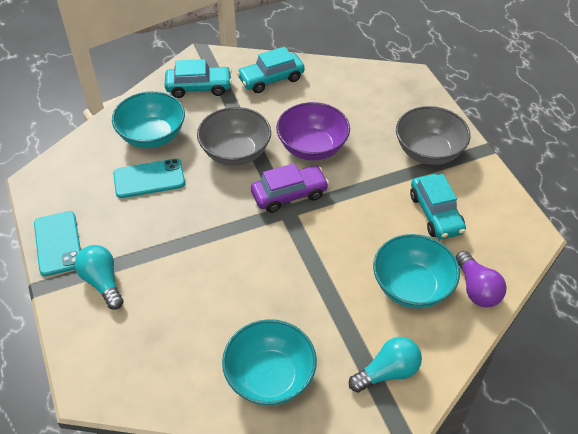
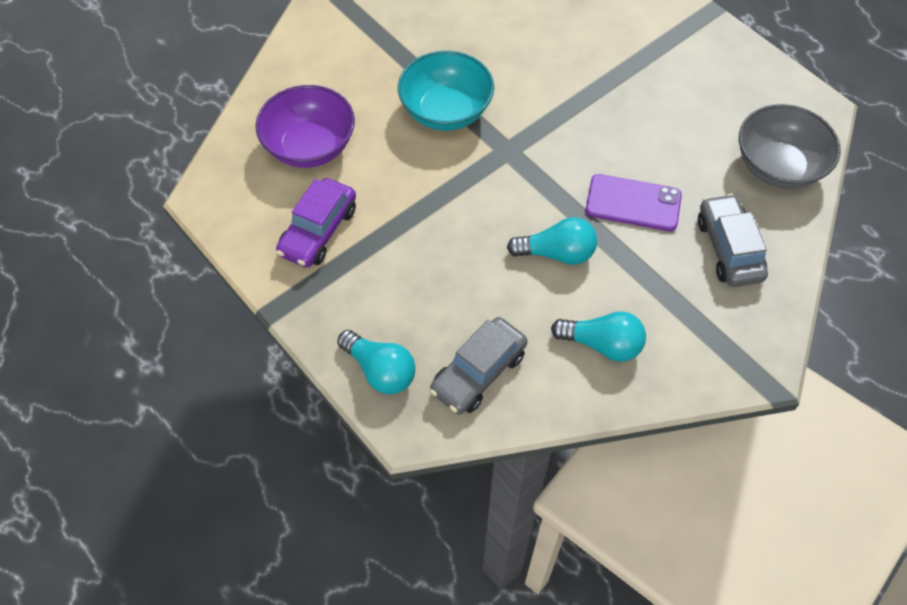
grey bowl: 2 -> 1
grey car: 0 -> 2
purple light bulb: 1 -> 0
purple phone: 0 -> 1
turquoise bowl: 3 -> 1
turquoise car: 3 -> 0
turquoise light bulb: 2 -> 3
turquoise phone: 2 -> 0

